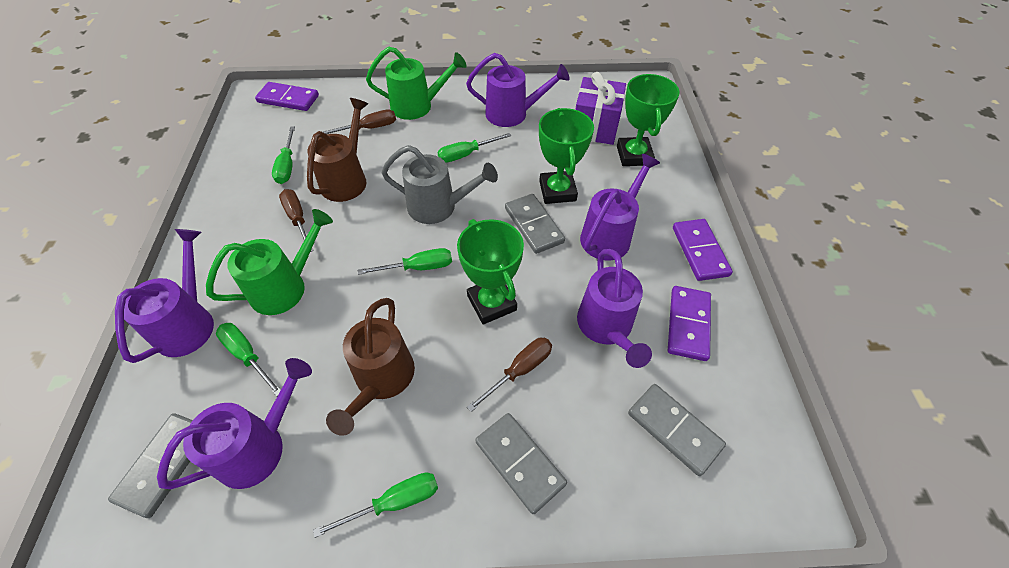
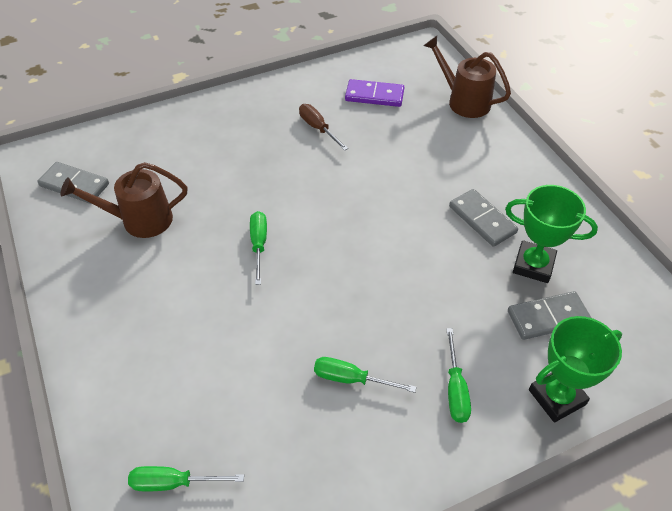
brown screwdriver: 3 -> 1
green screwdriver: 5 -> 4
green trophy: 3 -> 2
green watering can: 2 -> 0
grey domino: 4 -> 3
grey watering can: 1 -> 0
purple domino: 3 -> 1
purple gift: 1 -> 0
purple watering can: 5 -> 0

